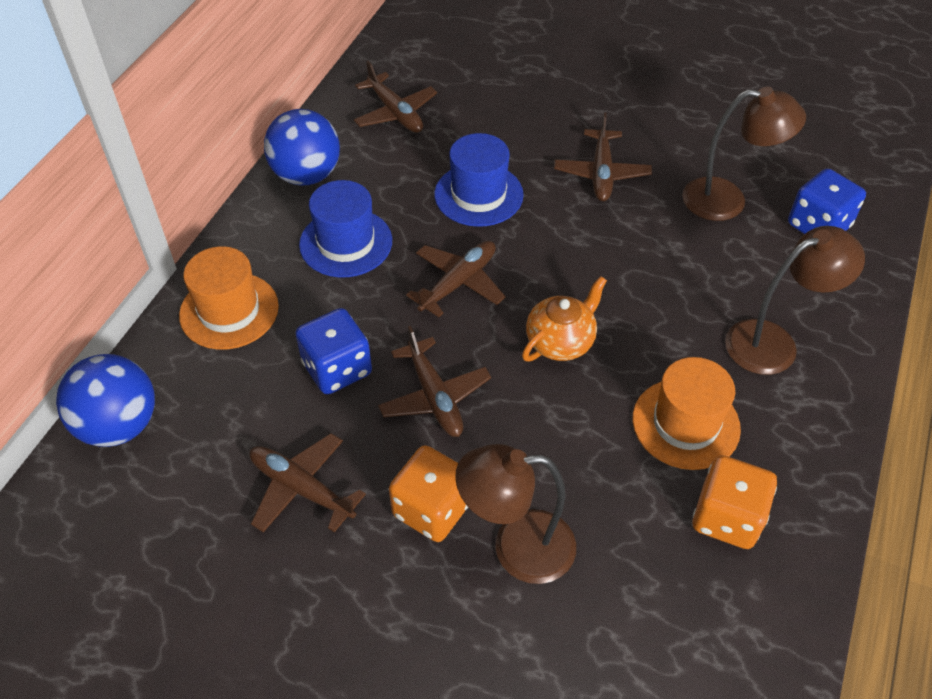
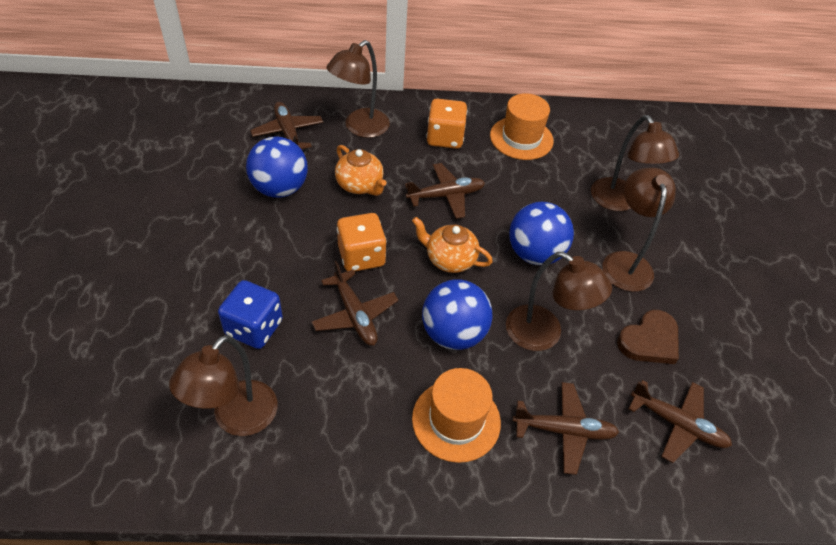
blue ball: 2 -> 3
blue dice: 2 -> 1
blue hat: 2 -> 0
brown heart: 0 -> 1
brown lamp: 3 -> 5
orange teapot: 1 -> 2

